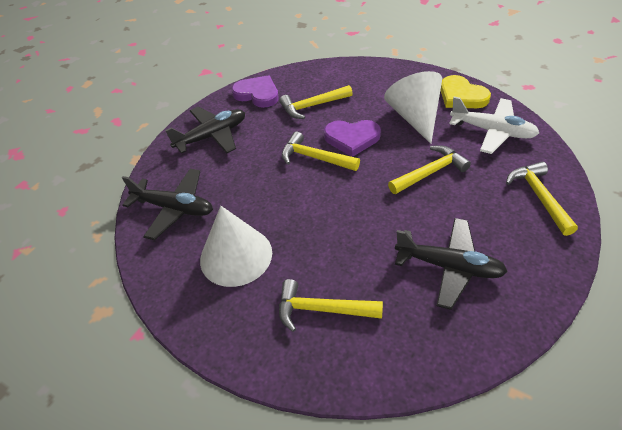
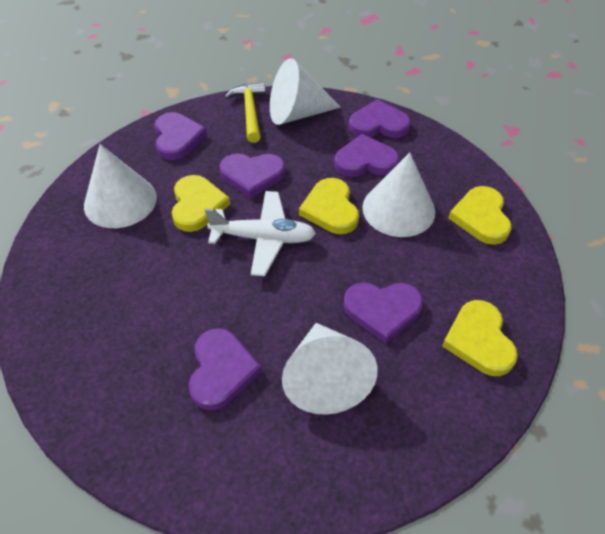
black plane: 3 -> 0
purple heart: 2 -> 6
white cone: 2 -> 4
yellow hammer: 5 -> 1
yellow heart: 1 -> 4

